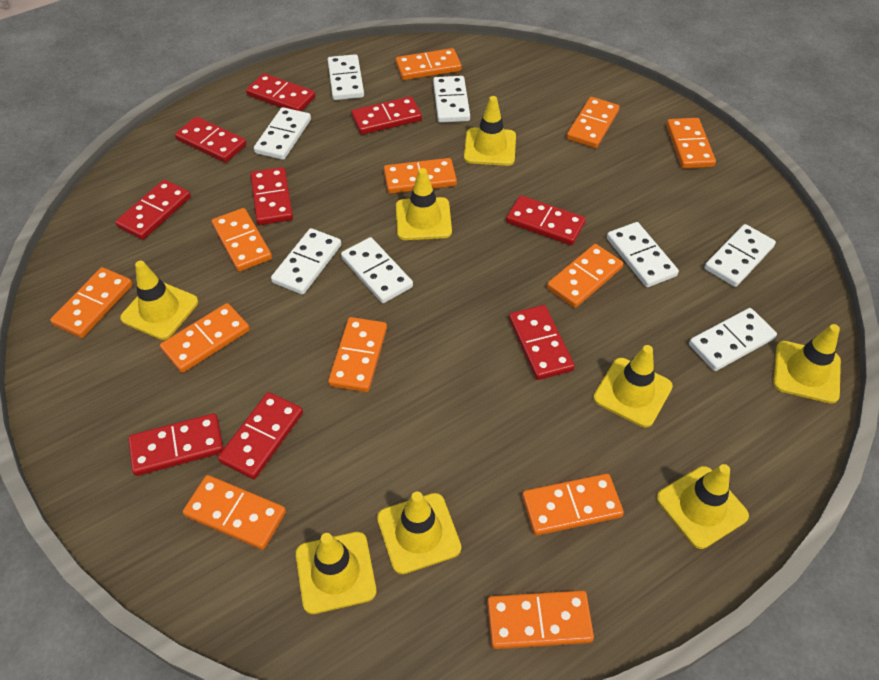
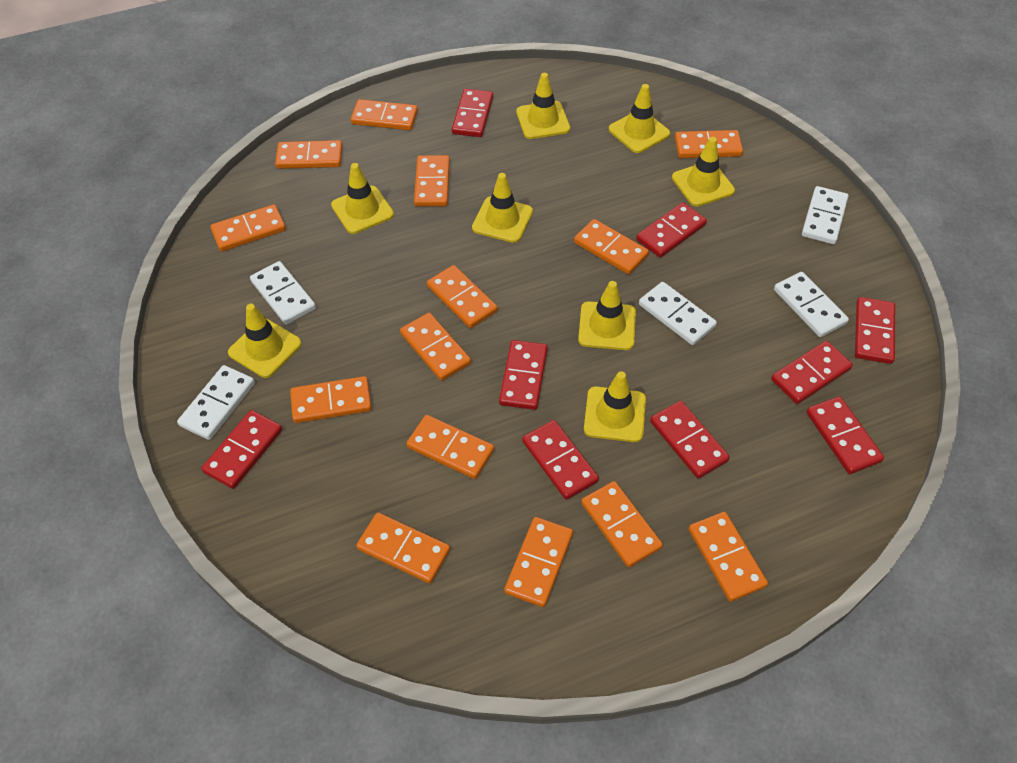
orange domino: 12 -> 14
white domino: 8 -> 5

